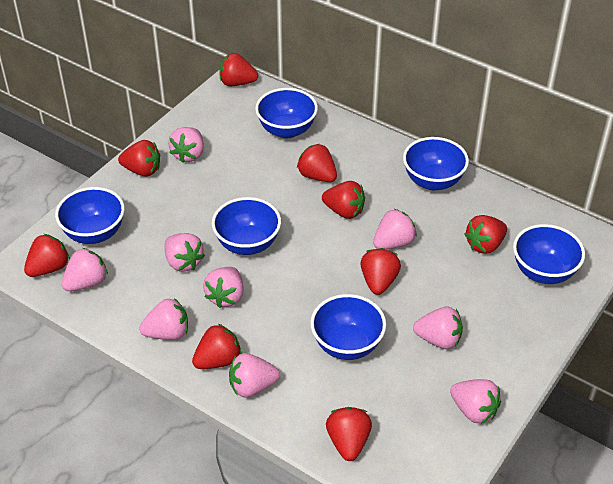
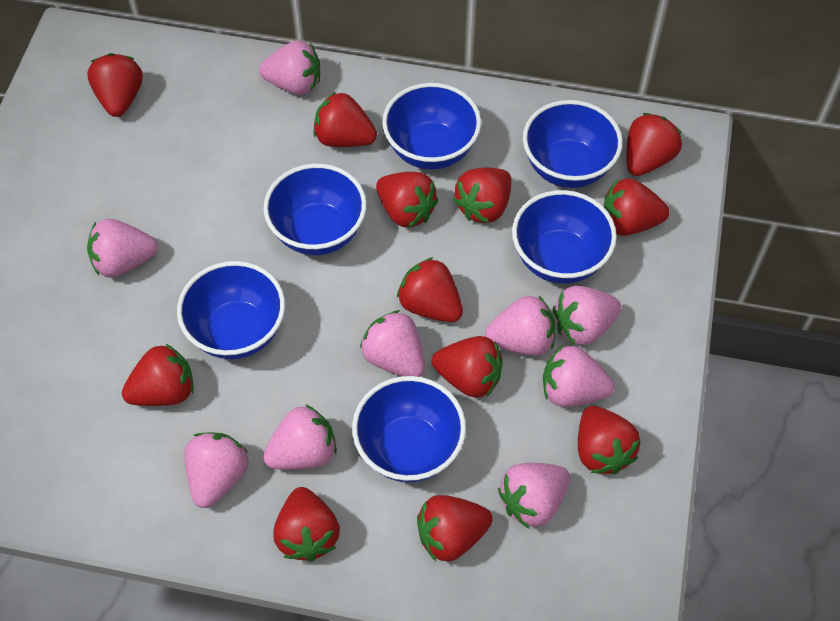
red strawberry: 9 -> 12

